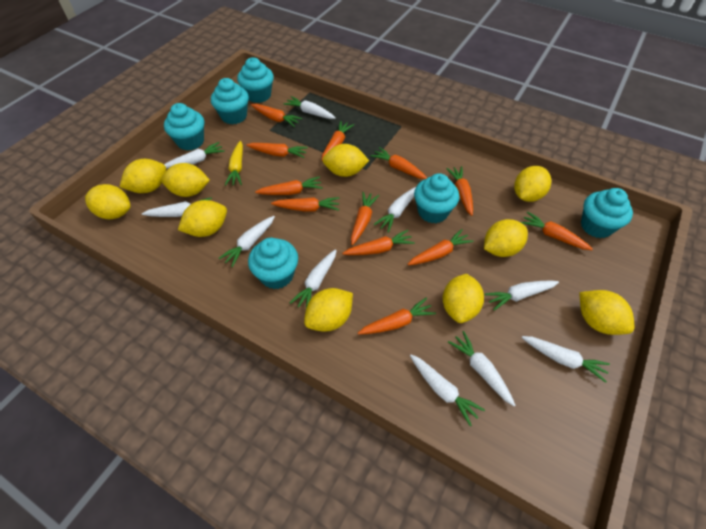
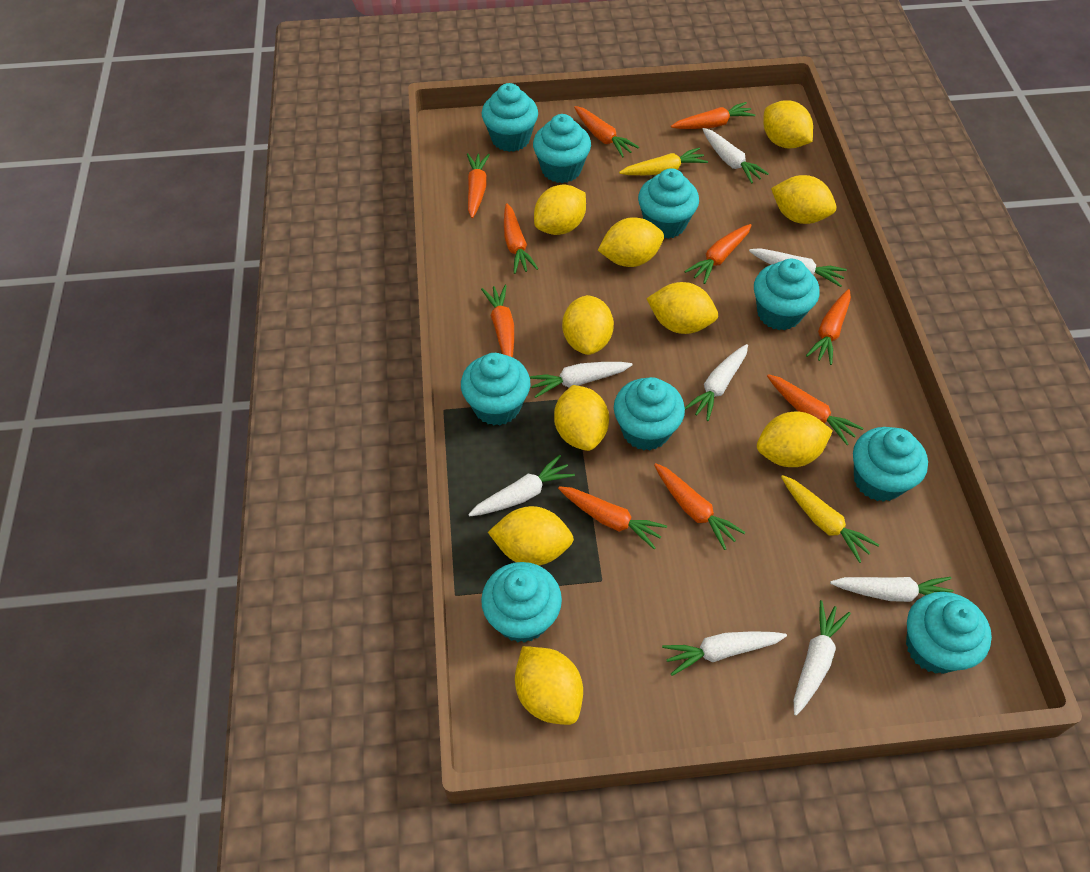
orange carrot: 12 -> 10
turquoise cupcake: 6 -> 9
white carrot: 10 -> 8
yellow carrot: 1 -> 2

